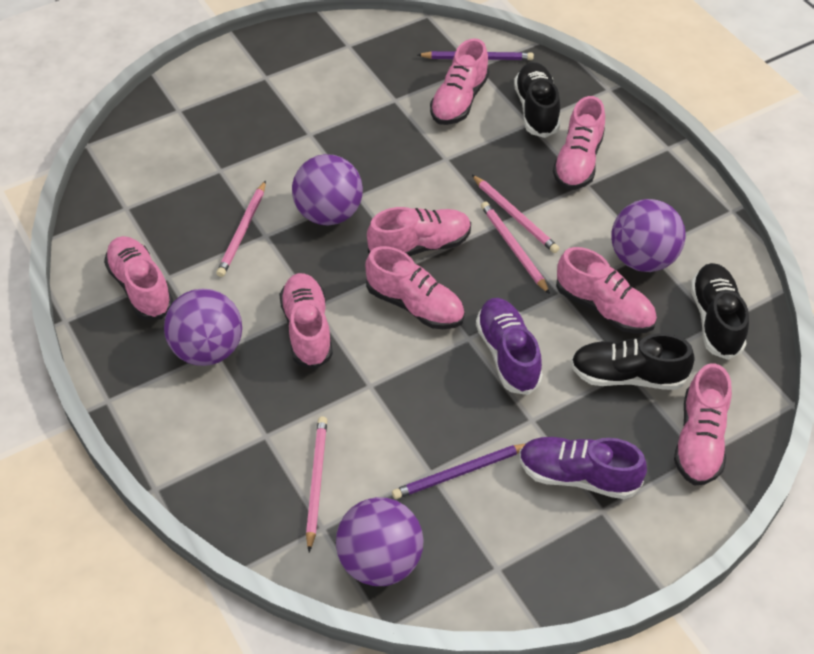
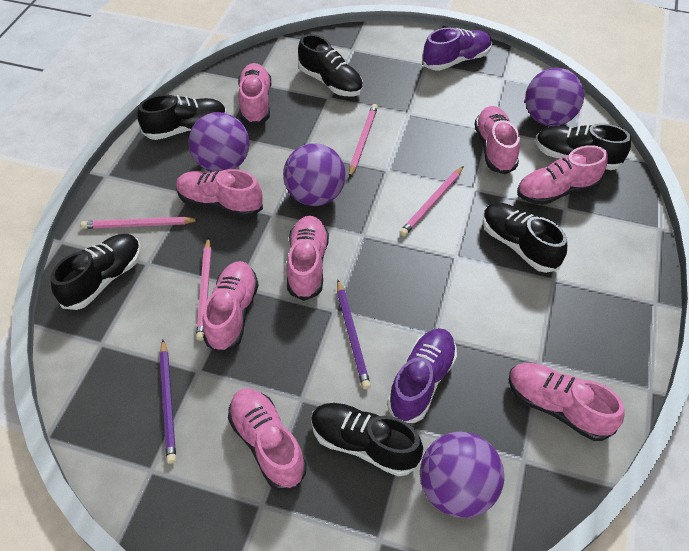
black shoe: 3 -> 6

